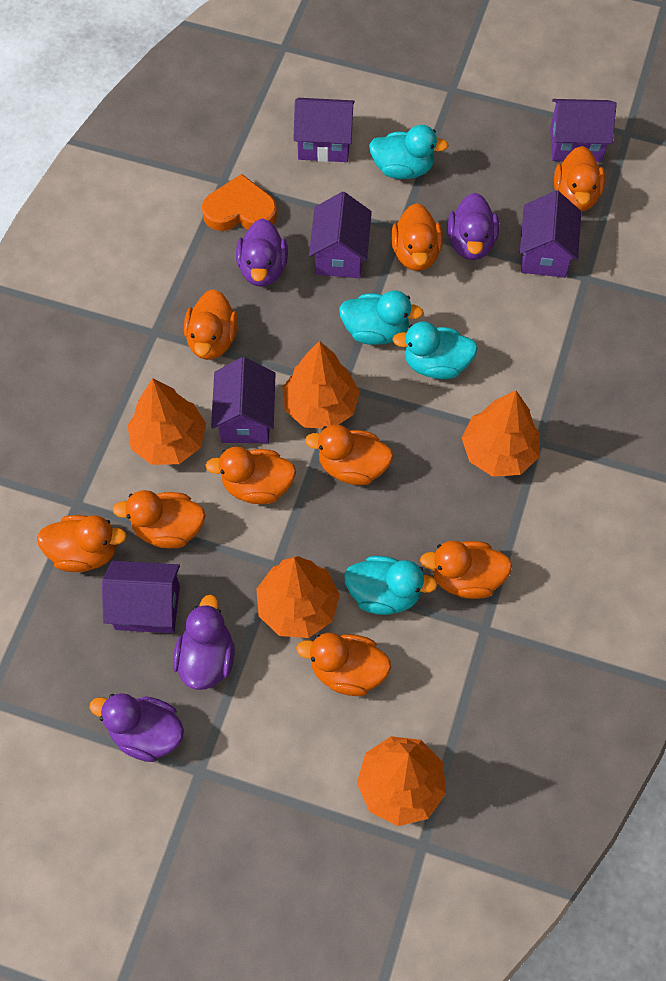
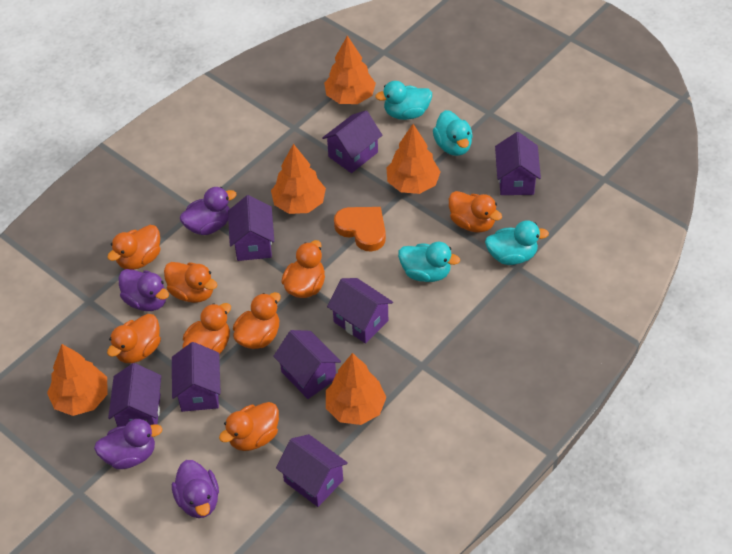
orange duck: 9 -> 8
purple house: 6 -> 8

